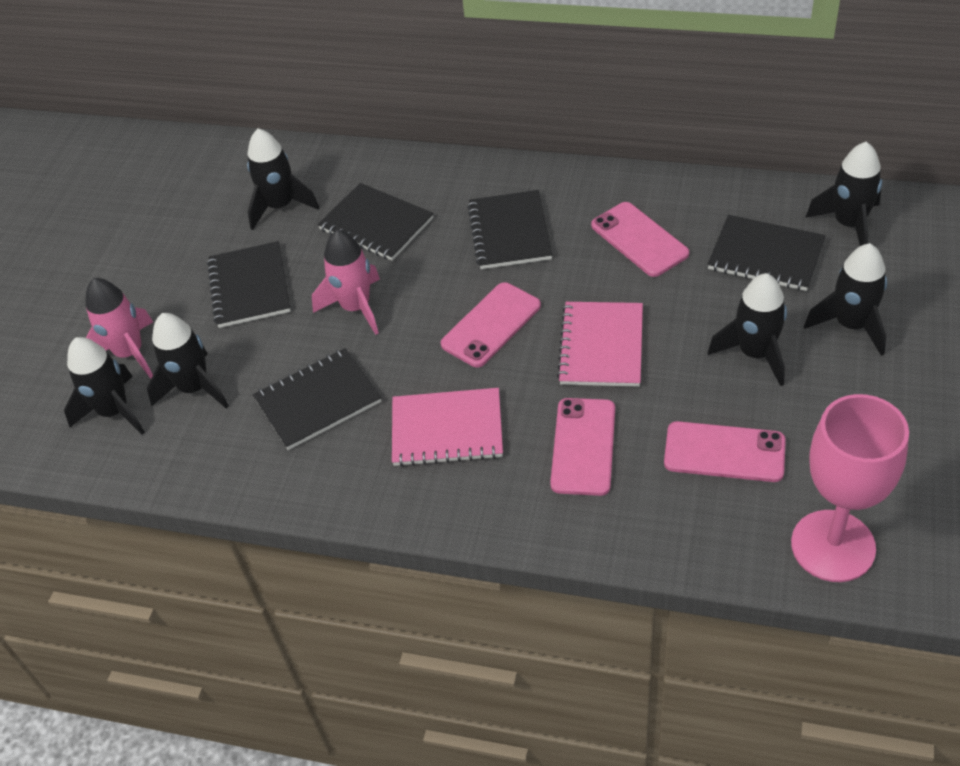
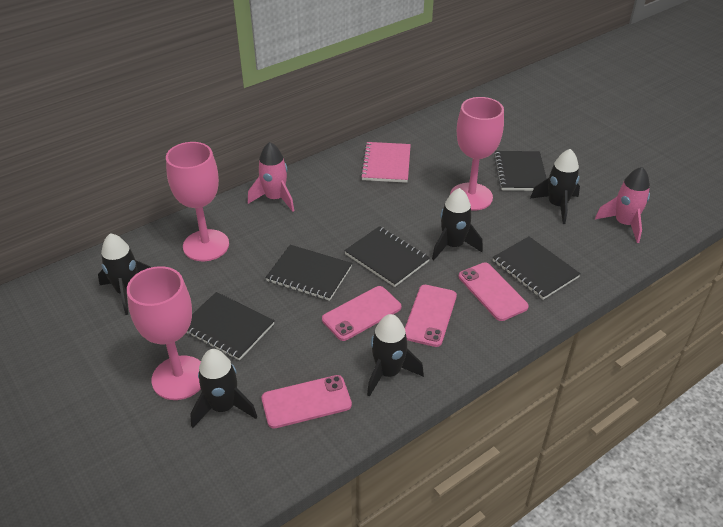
black rocket: 6 -> 5
pink goblet: 1 -> 3
pink notebook: 2 -> 1

